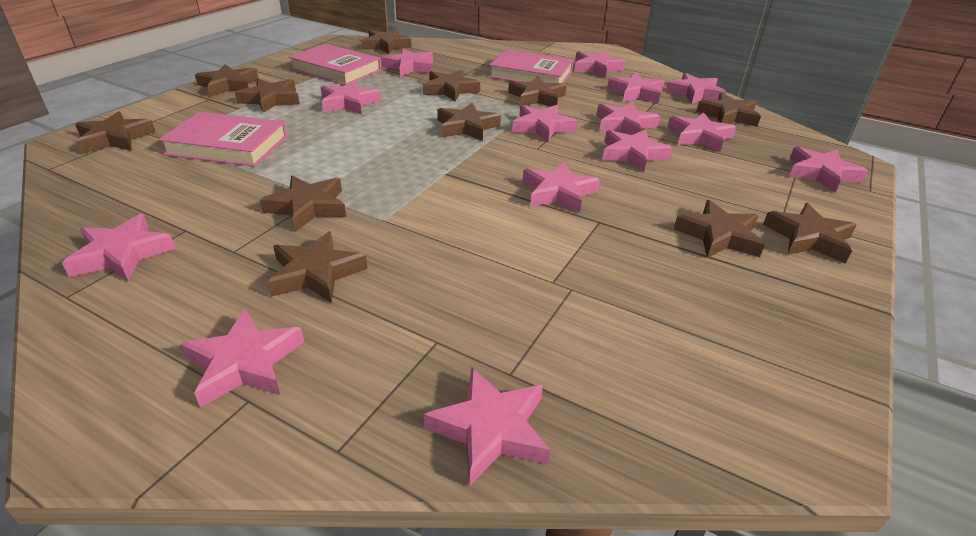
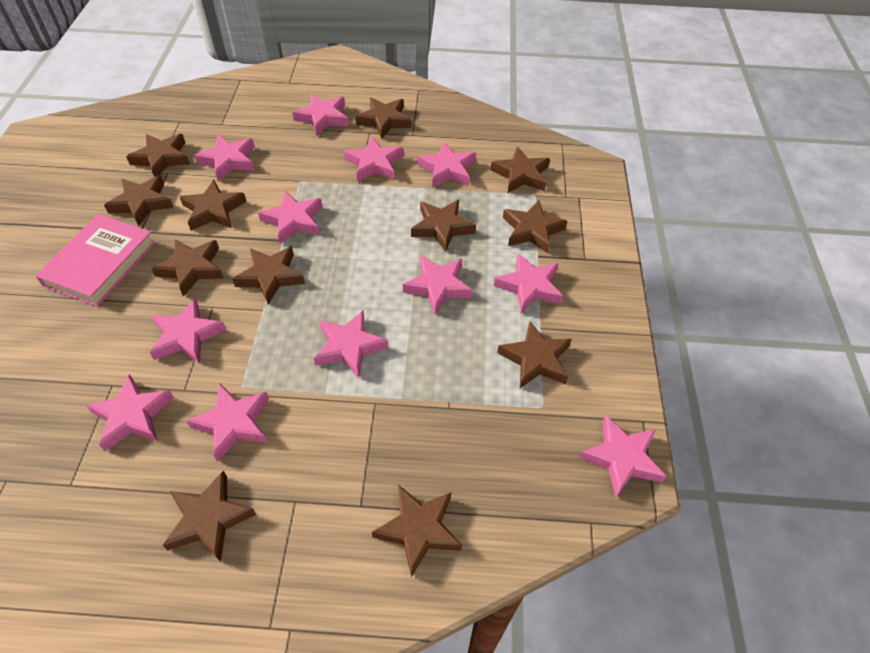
pink book: 3 -> 1
pink star: 14 -> 12

